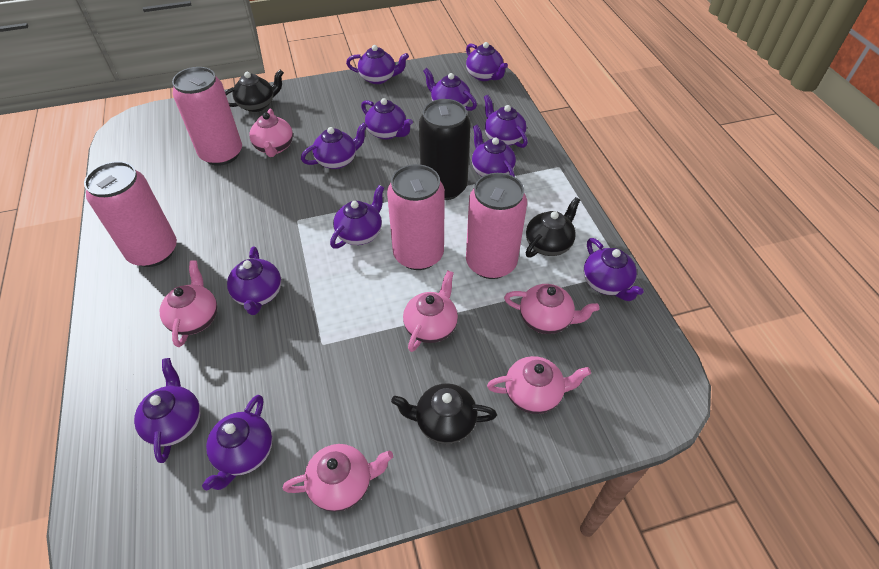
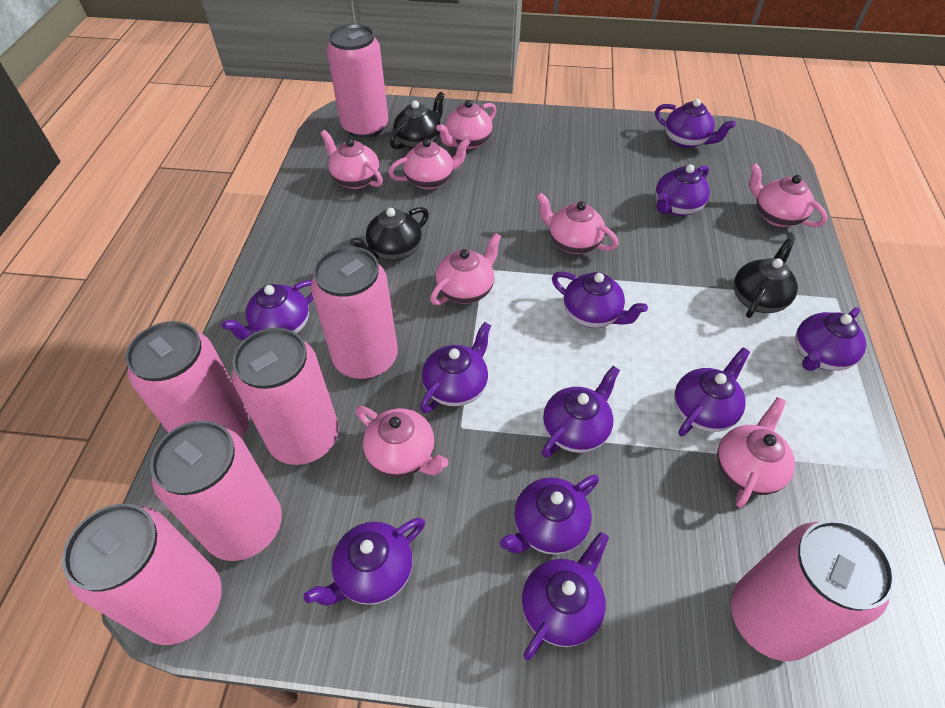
black can: 1 -> 0
pink can: 4 -> 7
pink teapot: 6 -> 8
purple teapot: 12 -> 11

